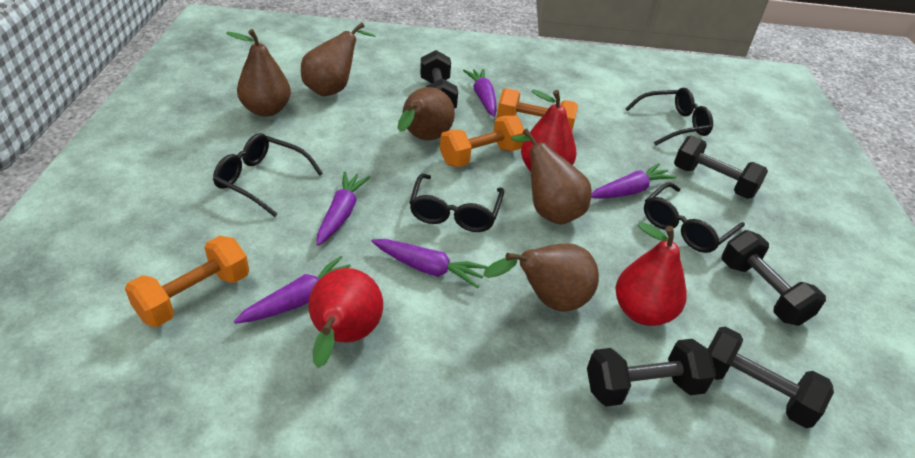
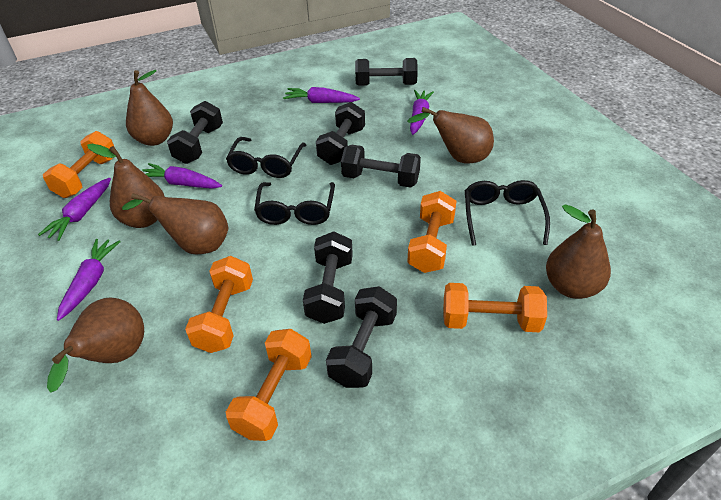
black dumbbell: 5 -> 6
black glasses: 4 -> 3
brown pear: 5 -> 6
orange dumbbell: 3 -> 5
red pear: 3 -> 0

